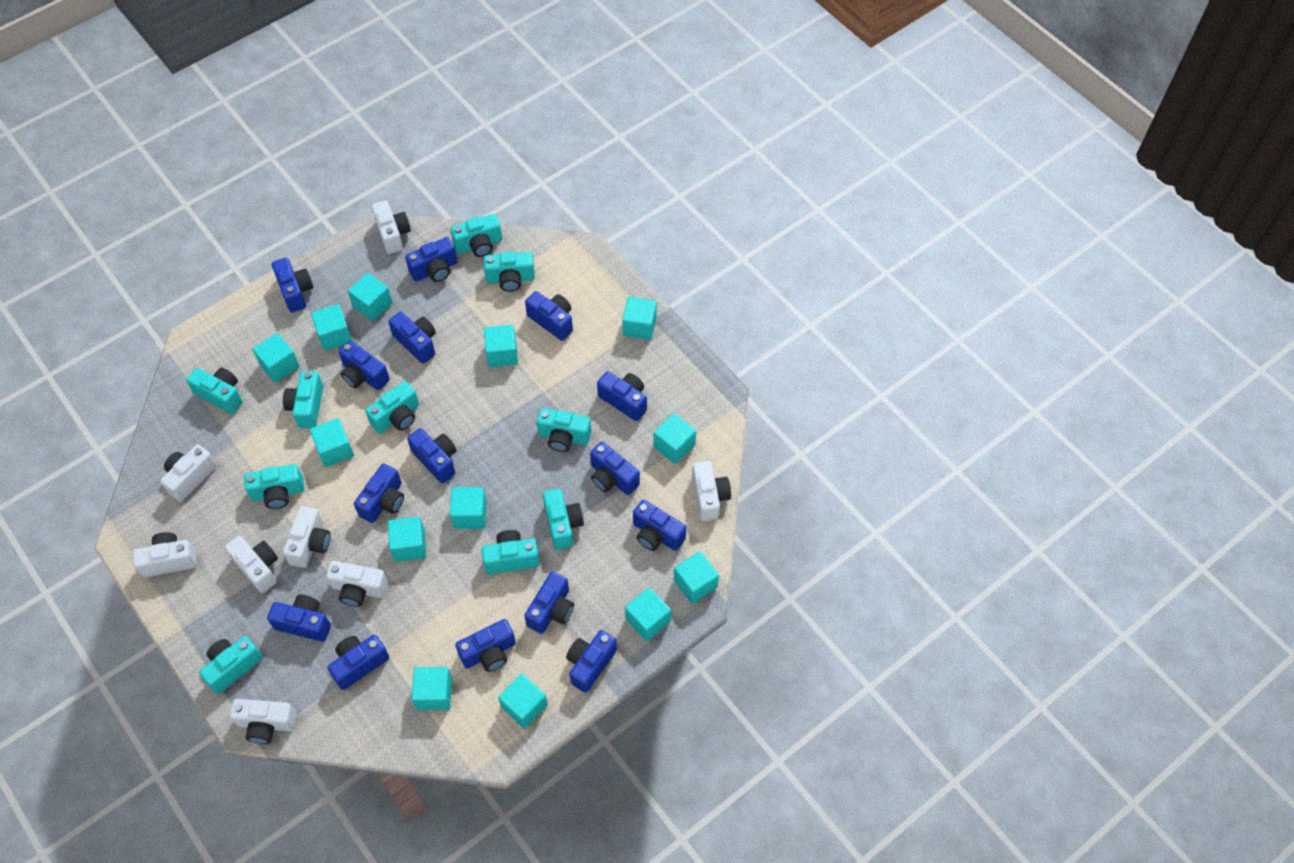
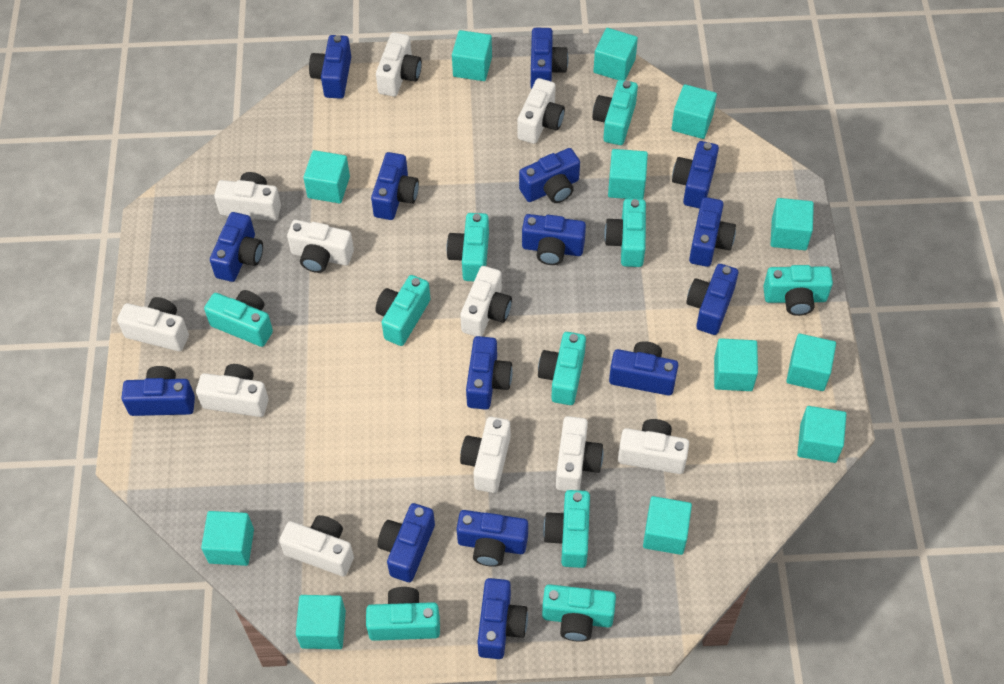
turquoise cube: 13 -> 12
white camera: 8 -> 11

